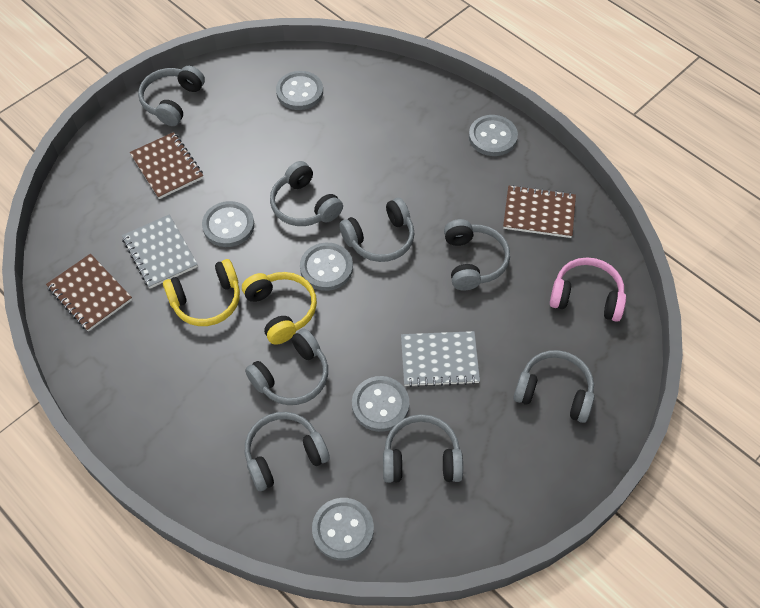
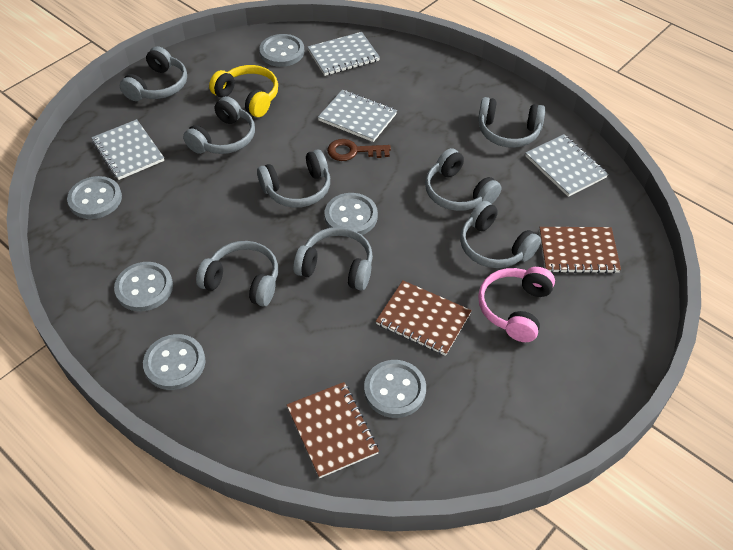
brown key: 0 -> 1
grey notebook: 2 -> 4
yellow headphones: 2 -> 1

